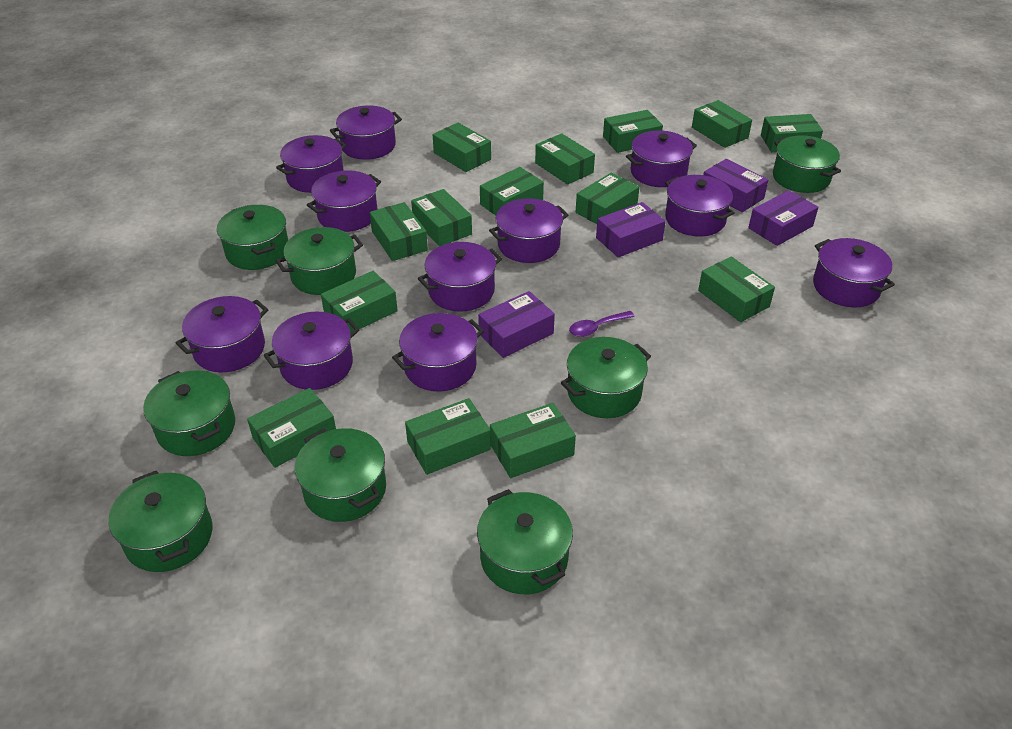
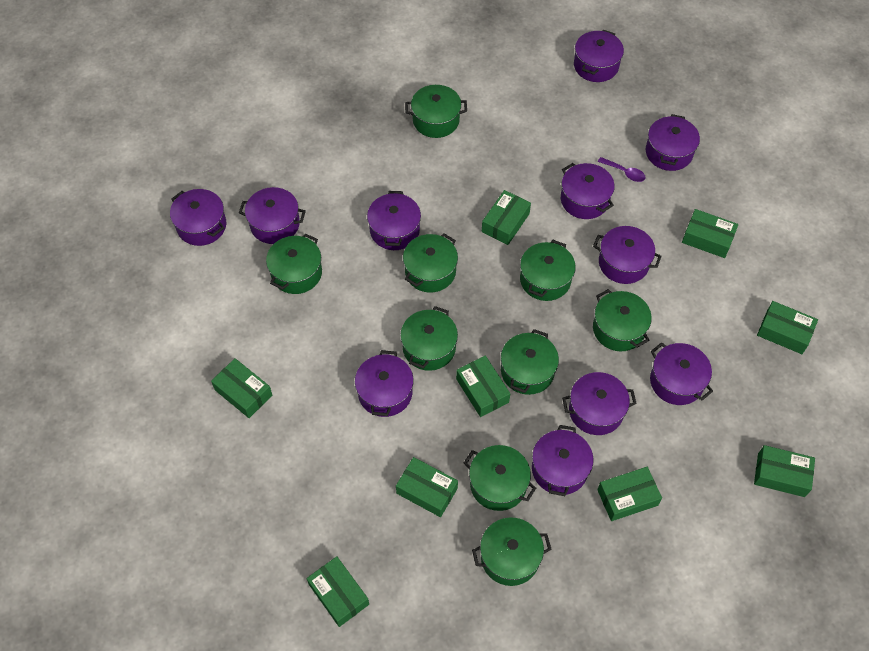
green box: 14 -> 9
green pot: 8 -> 9
purple box: 4 -> 0

